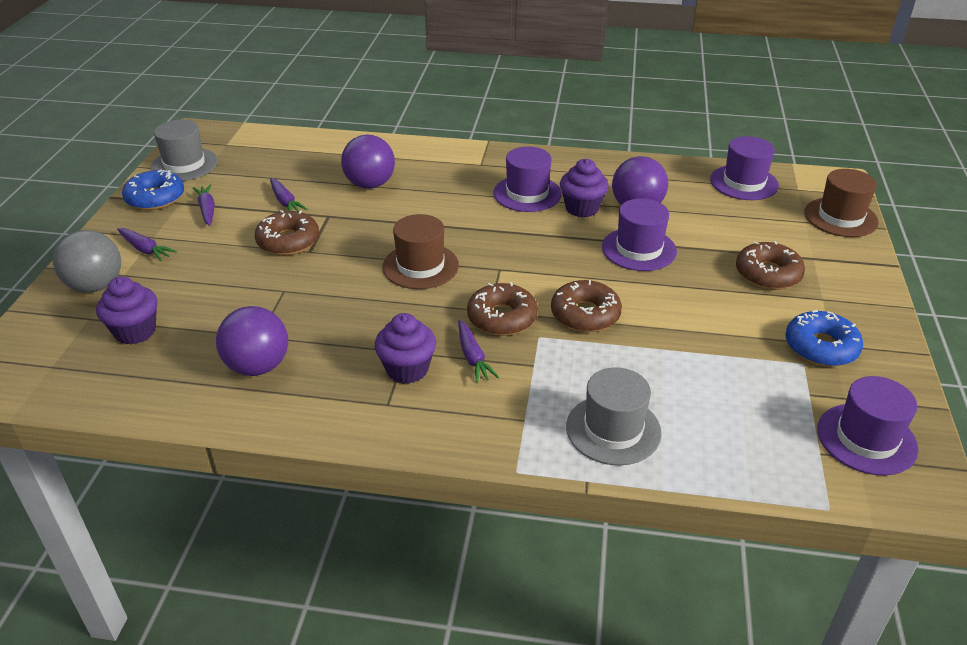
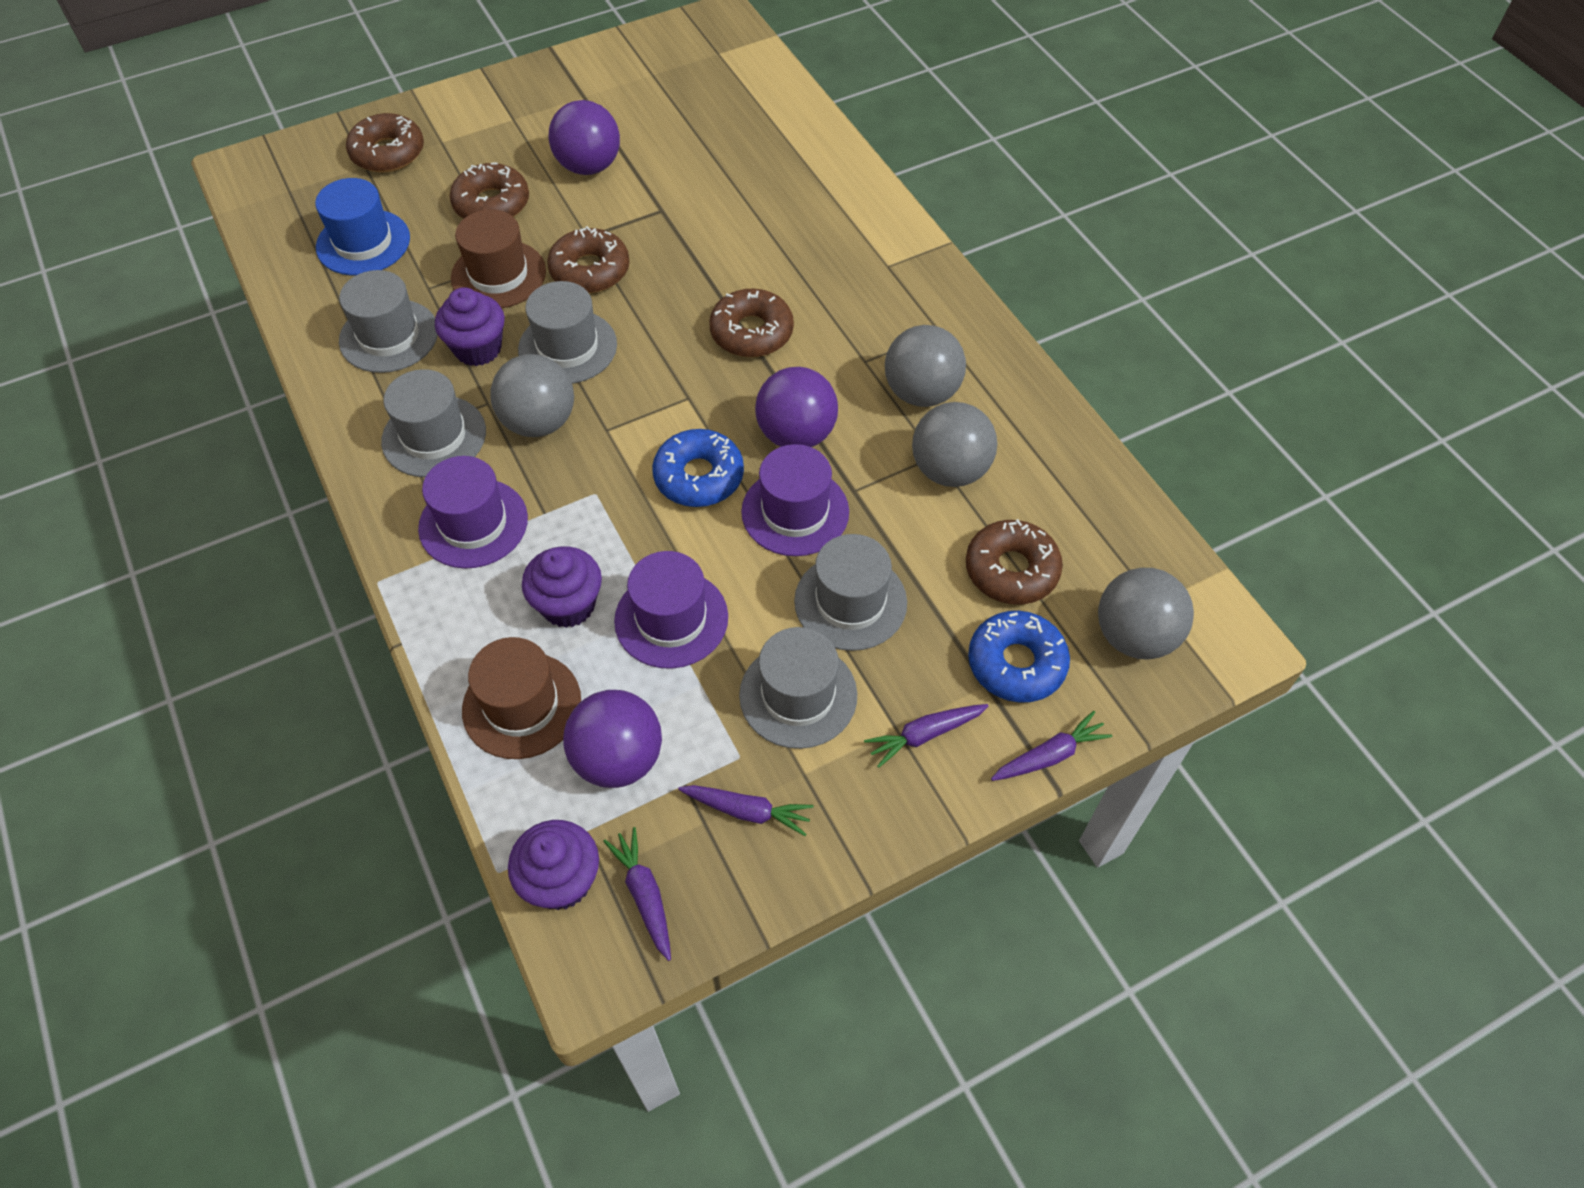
blue hat: 0 -> 1
brown donut: 4 -> 5
grey ball: 1 -> 4
grey hat: 2 -> 5
purple hat: 4 -> 3

